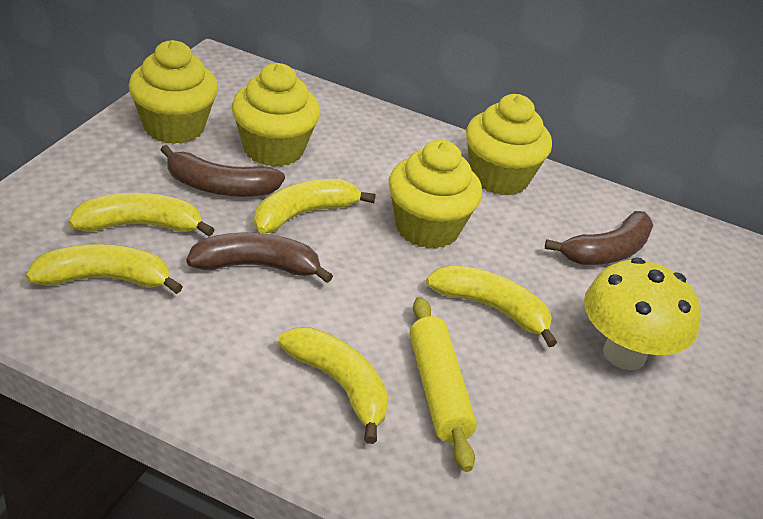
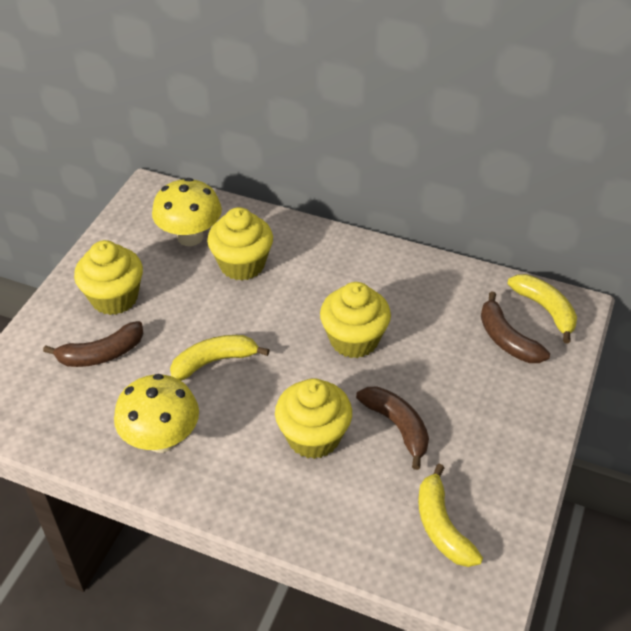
yellow banana: 5 -> 3
yellow mushroom: 1 -> 2
yellow rolling pin: 1 -> 0

